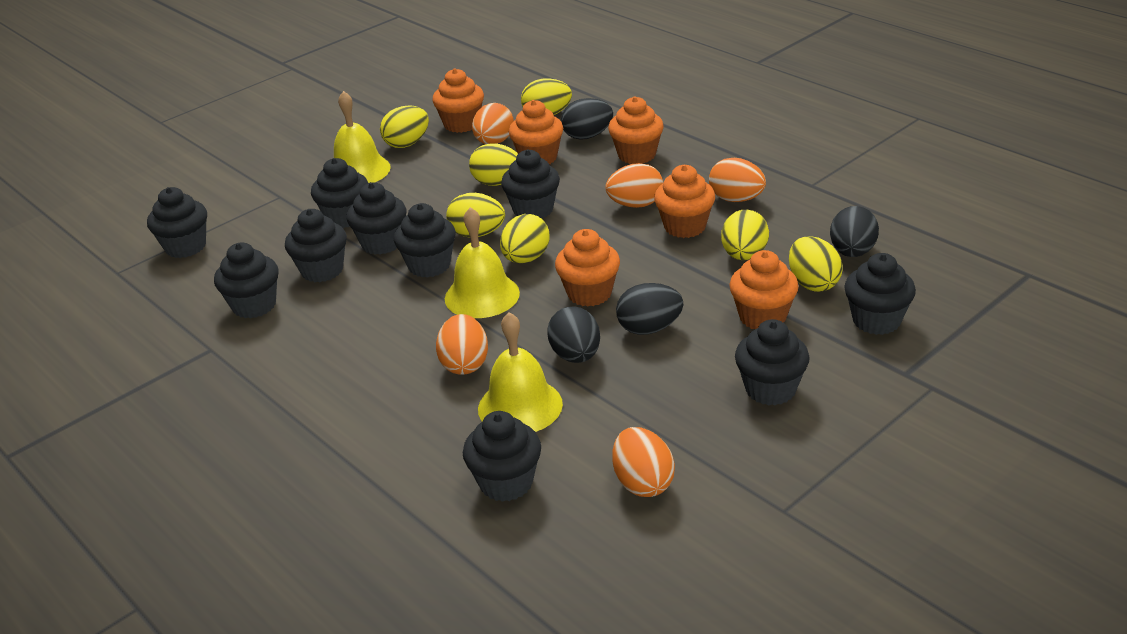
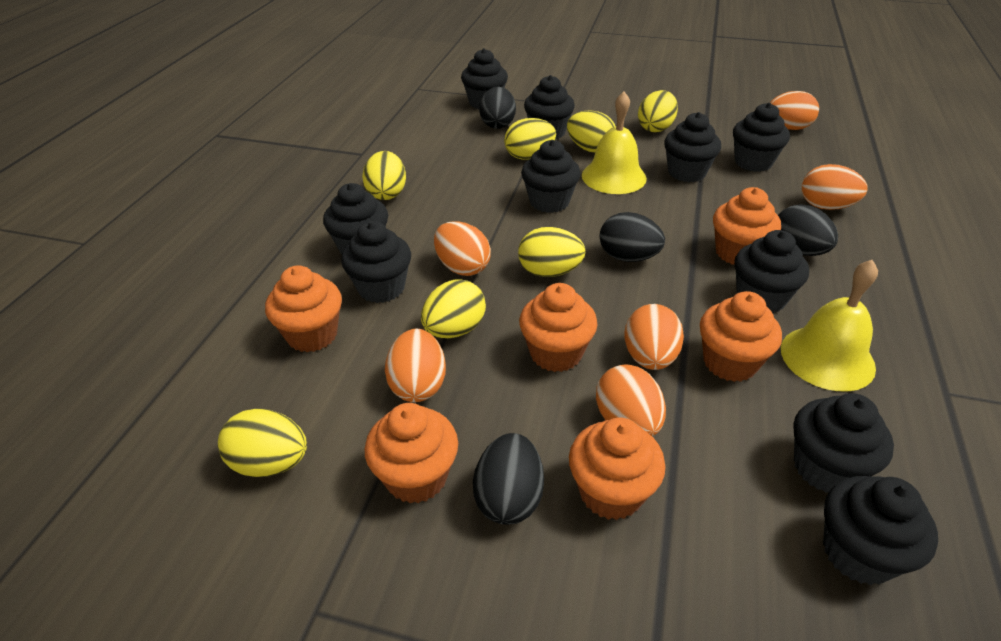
orange egg: 5 -> 6
yellow bell: 3 -> 2

